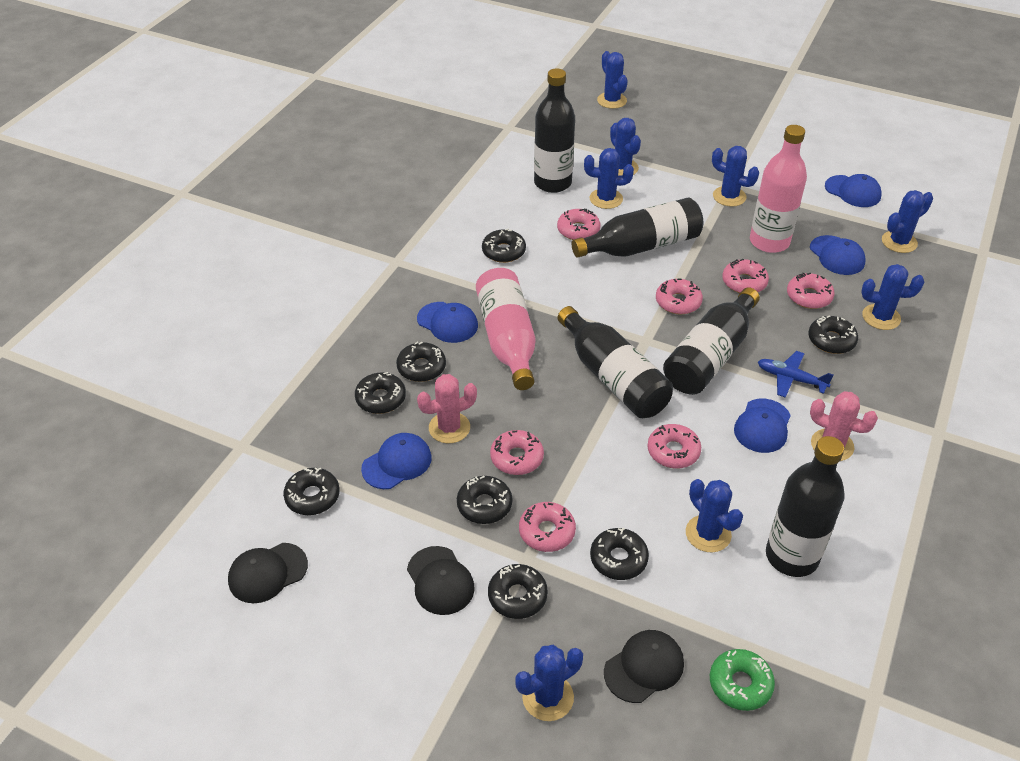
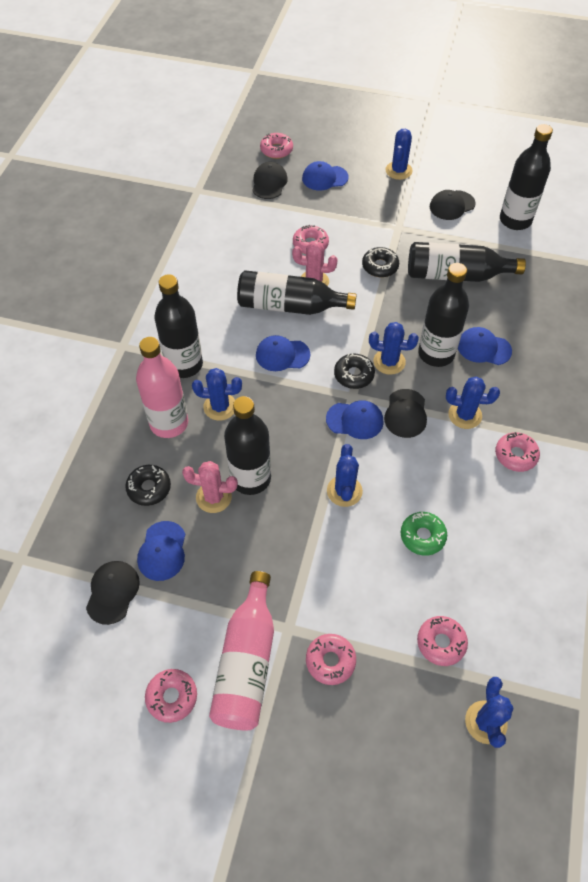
black bottle: 5 -> 6
black cap: 3 -> 4
black donut: 8 -> 3
blue cactus: 8 -> 6
blue plane: 1 -> 0
pink donut: 7 -> 6

